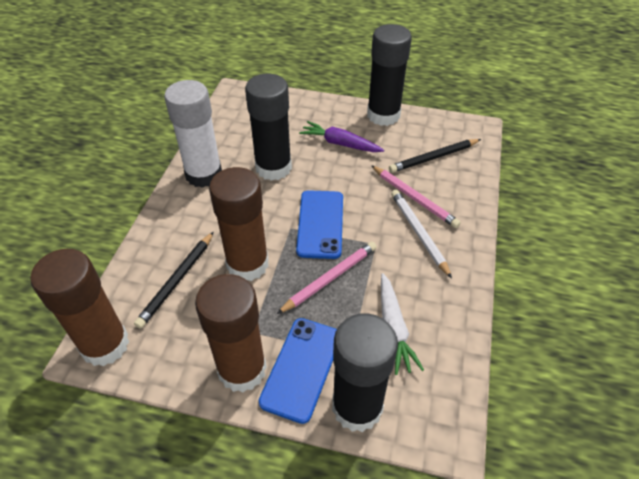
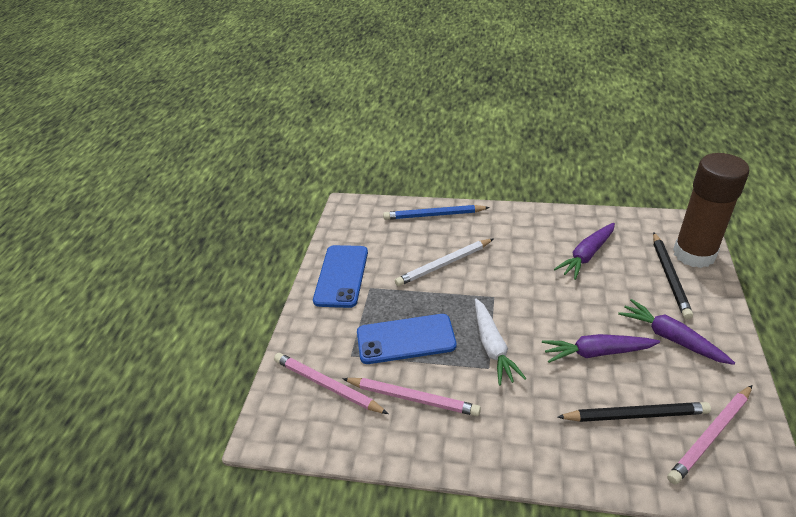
black glue stick: 3 -> 0
blue pencil: 0 -> 1
brown glue stick: 3 -> 1
pink pencil: 2 -> 3
purple carrot: 1 -> 3
white glue stick: 1 -> 0

